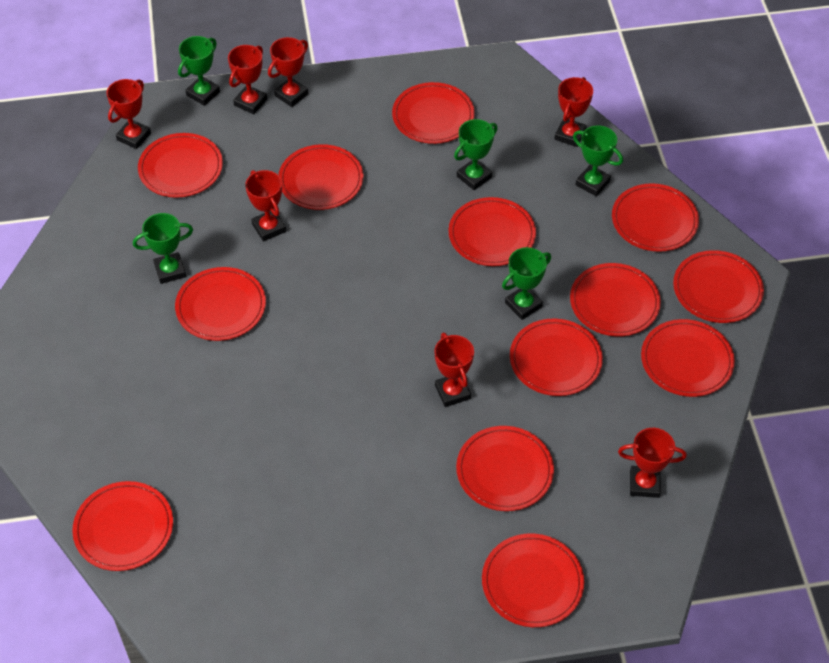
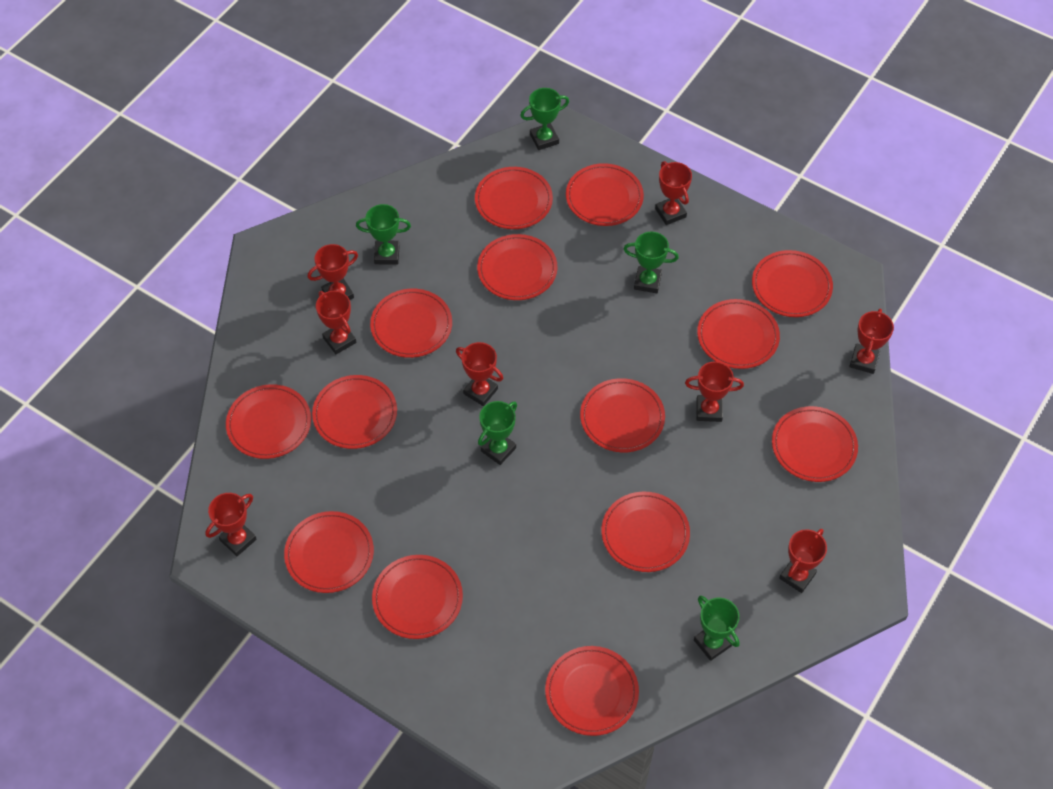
red plate: 13 -> 14
red trophy: 7 -> 8

